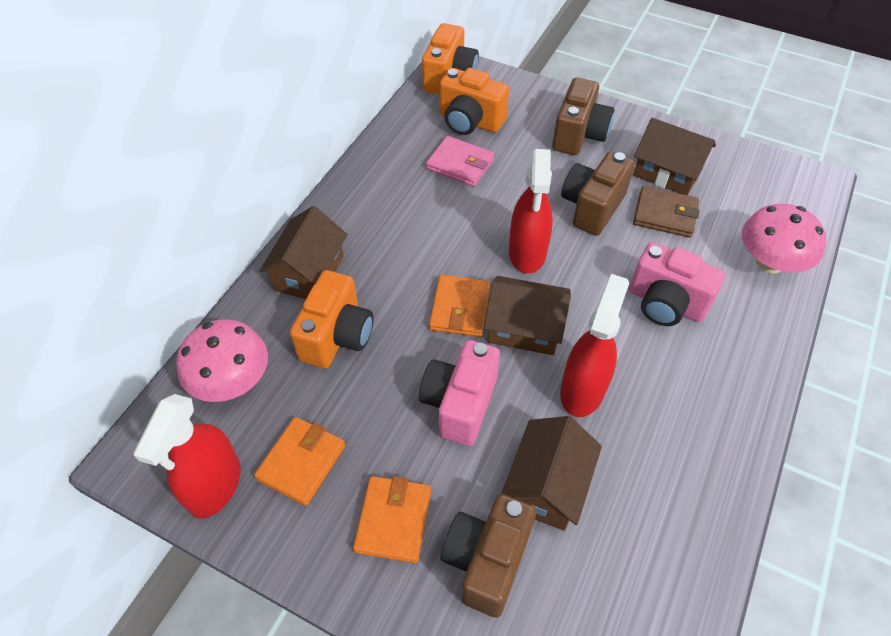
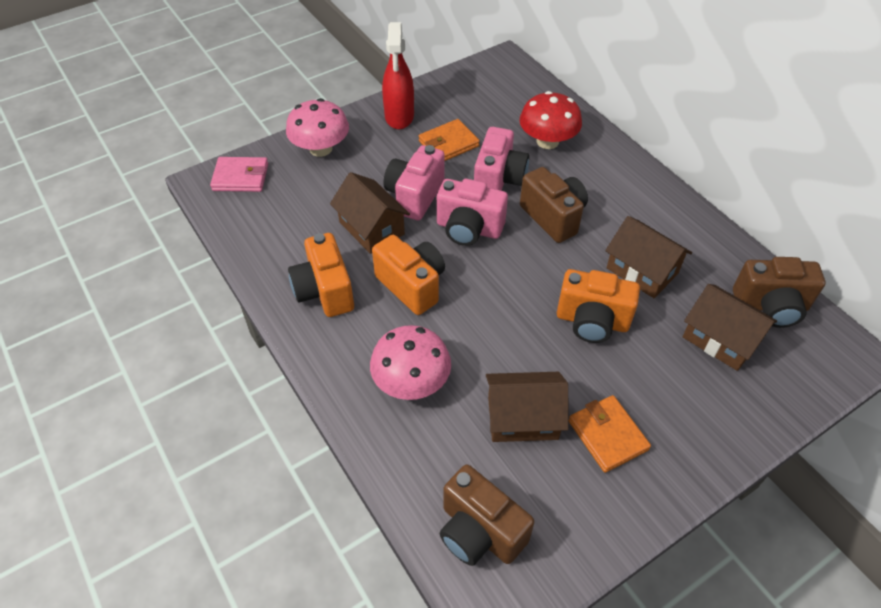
brown wallet: 1 -> 0
orange wallet: 3 -> 2
pink camera: 2 -> 3
red mushroom: 0 -> 1
red spray bottle: 3 -> 1

